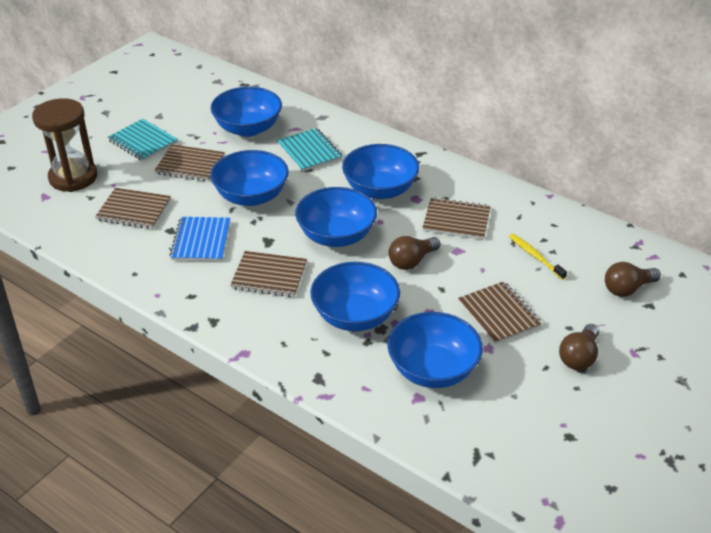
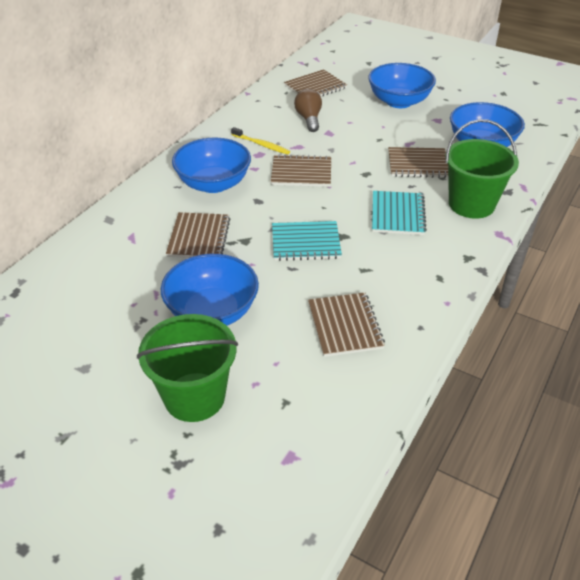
blue bowl: 6 -> 4
blue notebook: 1 -> 0
brown hourglass: 1 -> 0
brown light bulb: 3 -> 1
green bucket: 0 -> 2

